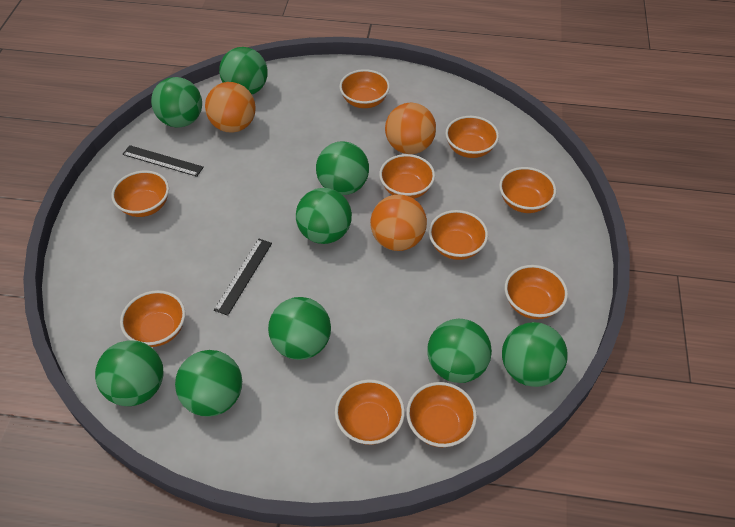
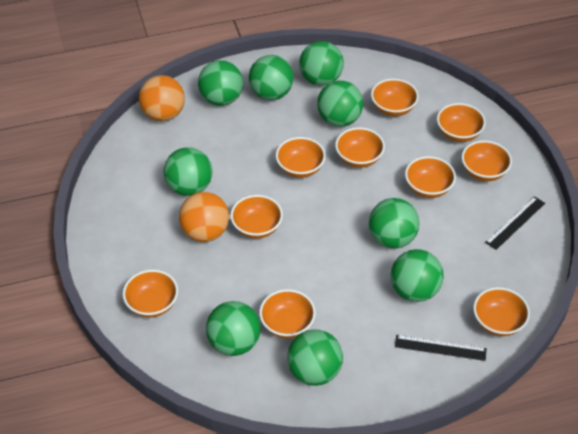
orange ball: 3 -> 2

